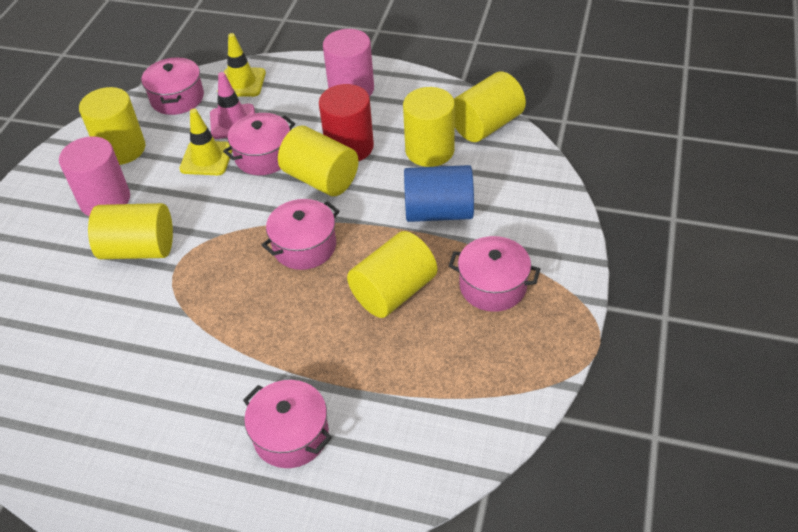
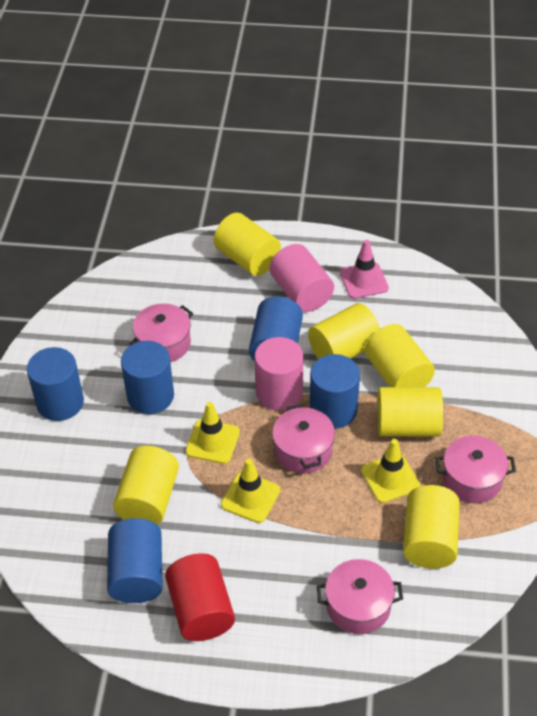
blue cylinder: 1 -> 5
pink pot: 5 -> 4
yellow traffic cone: 2 -> 3

